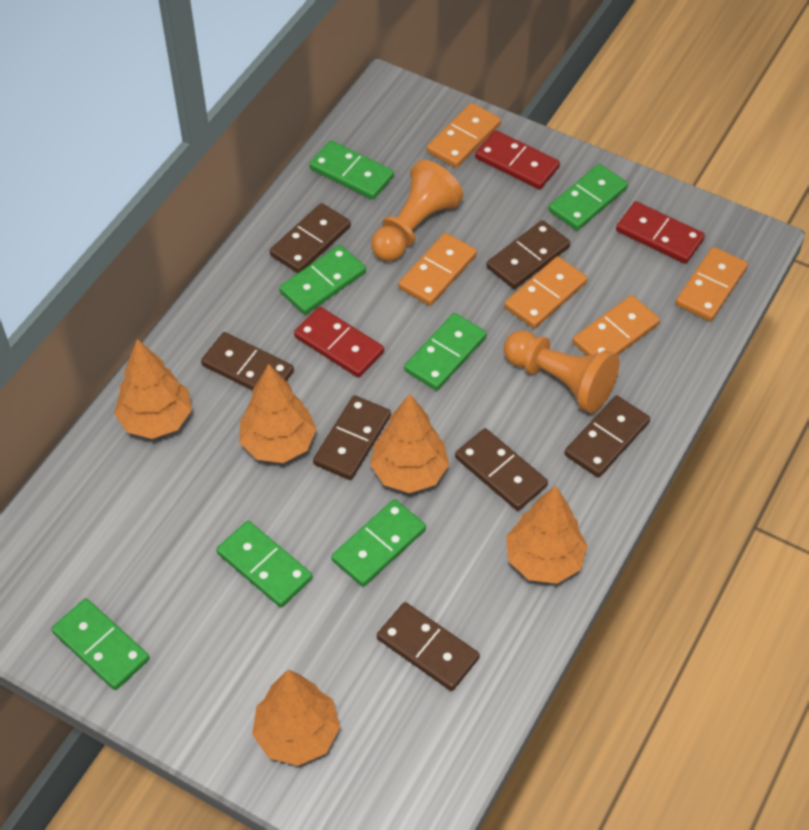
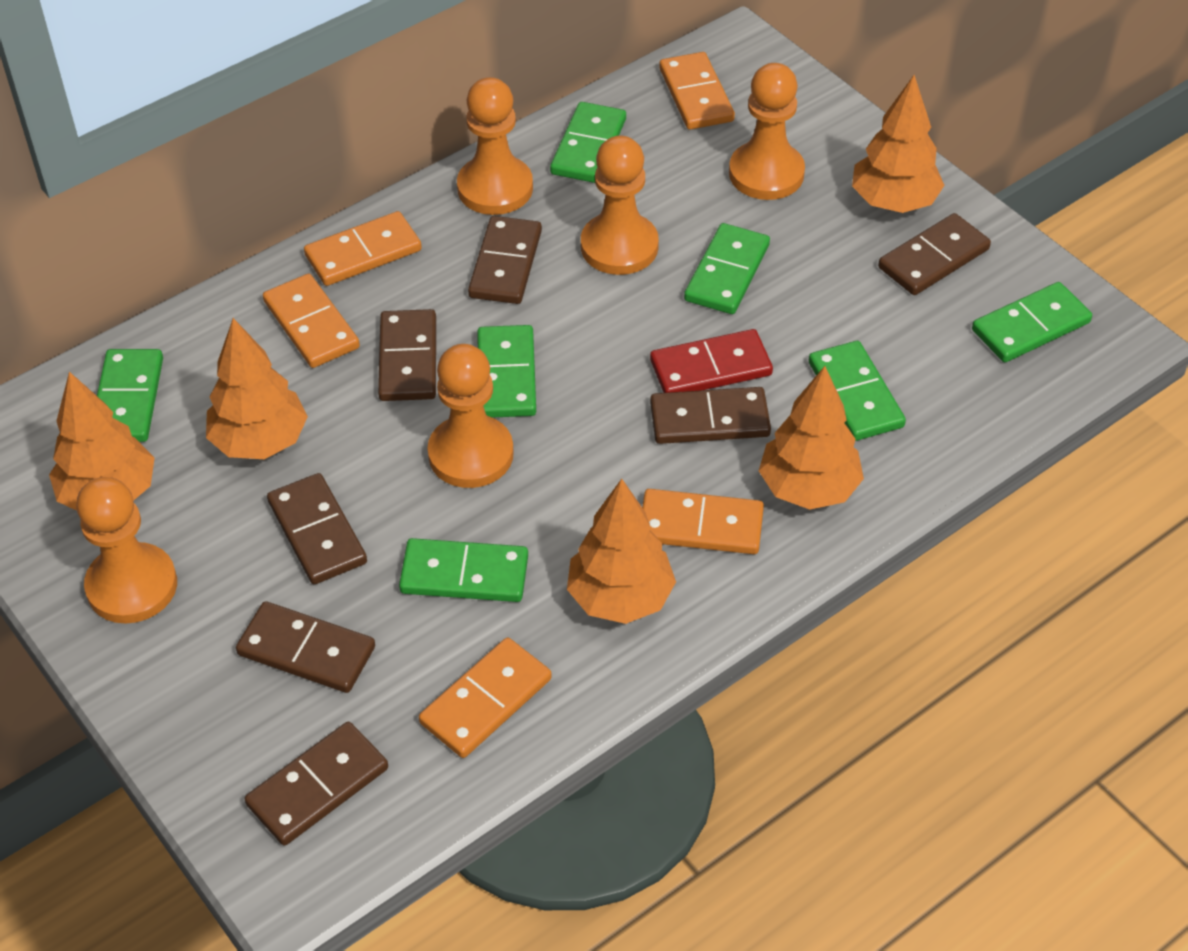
orange pawn: 2 -> 5
red domino: 3 -> 1

